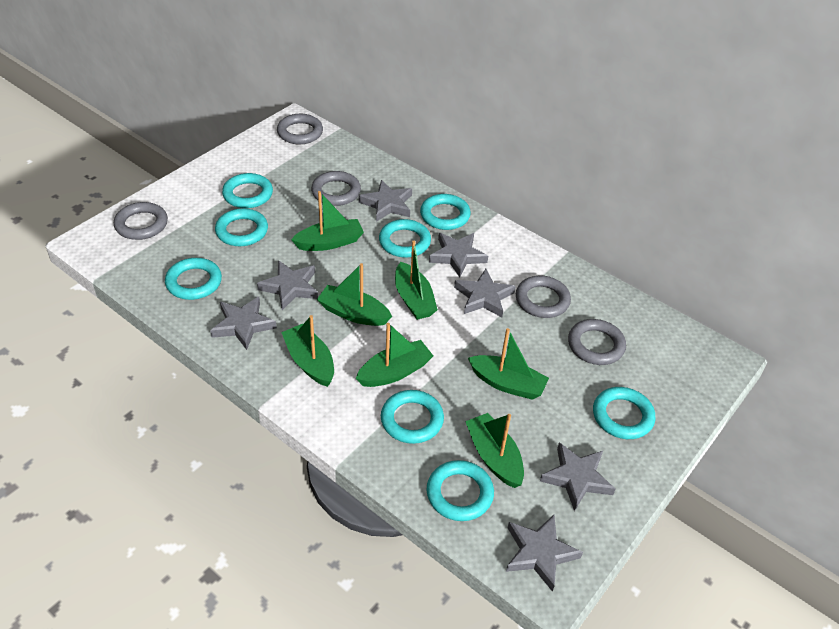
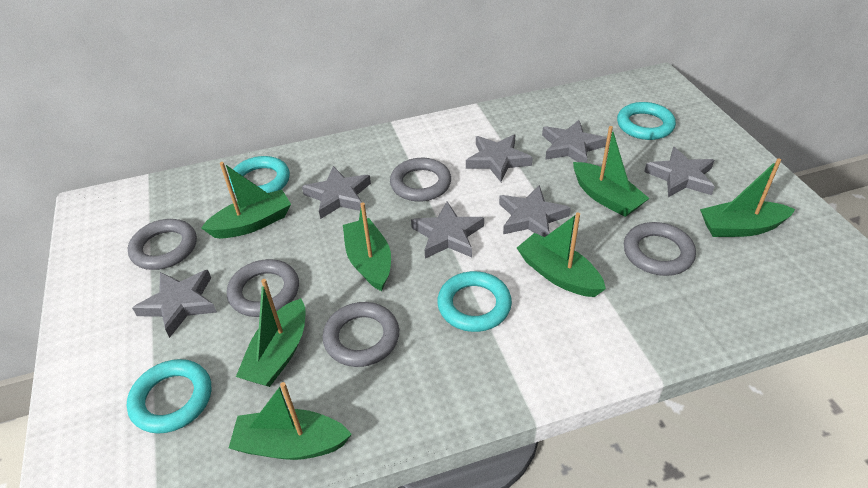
turquoise ring: 8 -> 4

